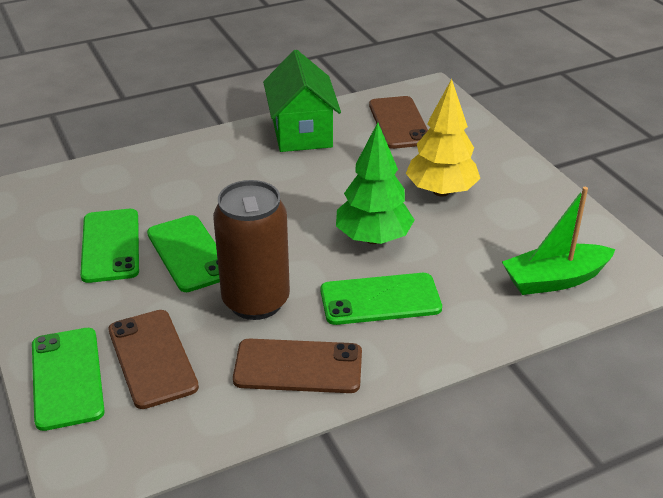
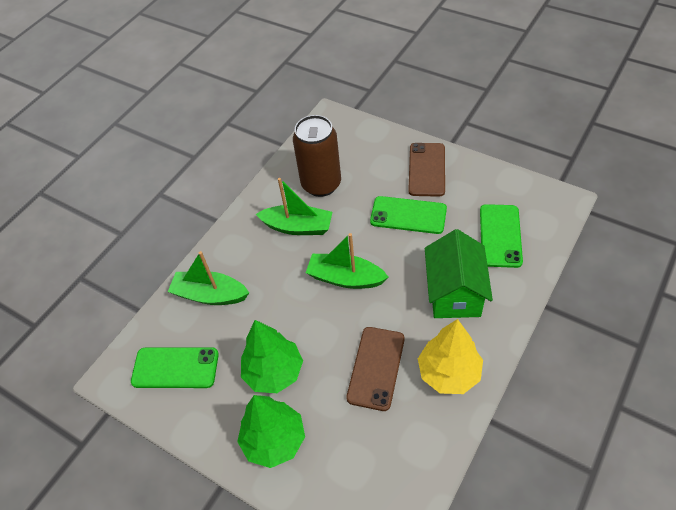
brown phone: 3 -> 2
green boat: 1 -> 3
green phone: 4 -> 3
green tree: 1 -> 2

